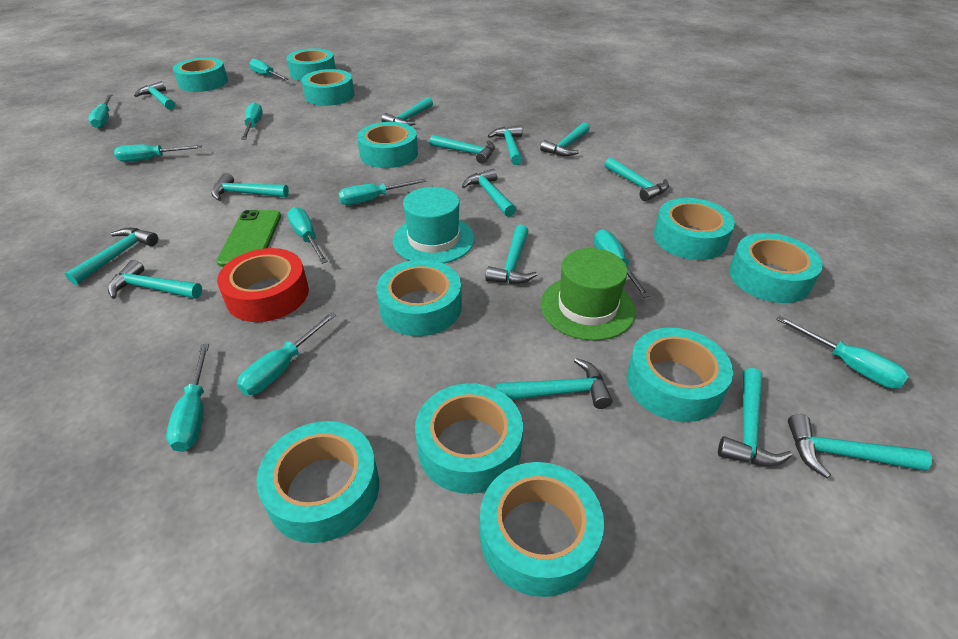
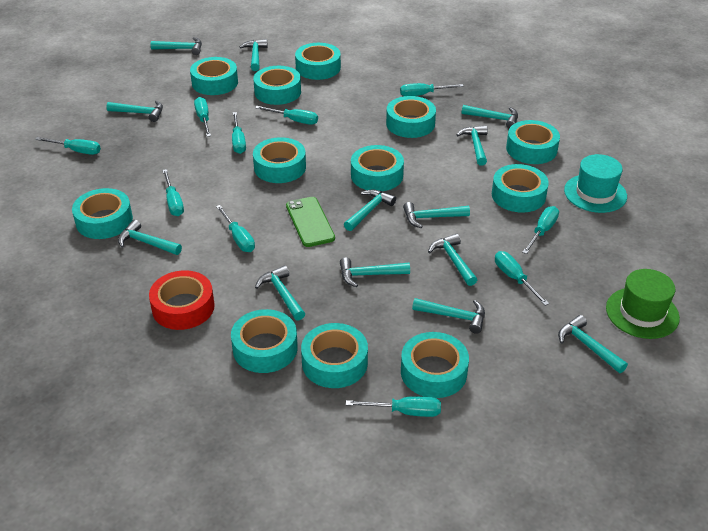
turquoise hammer: 14 -> 13
turquoise tape: 11 -> 12

